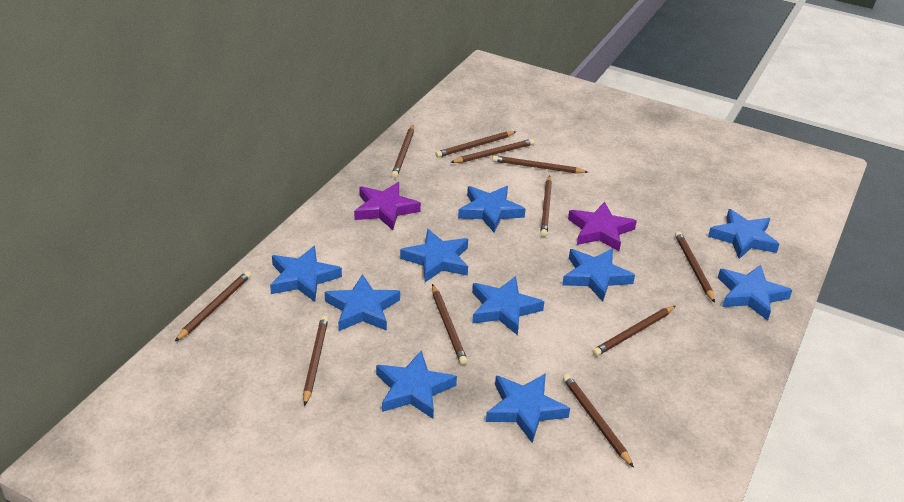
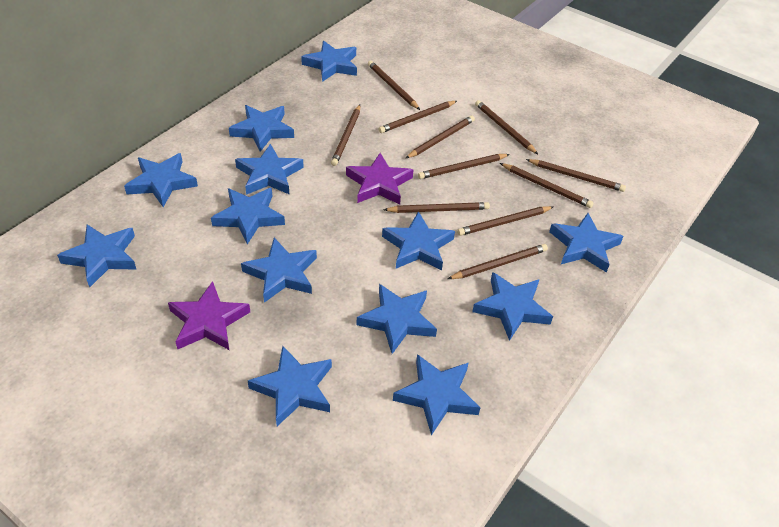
blue star: 10 -> 13

